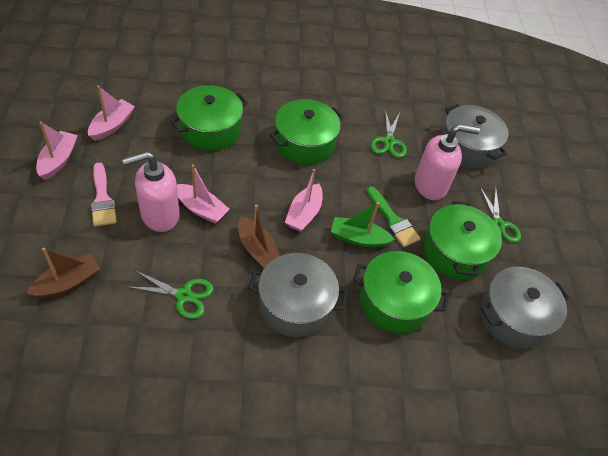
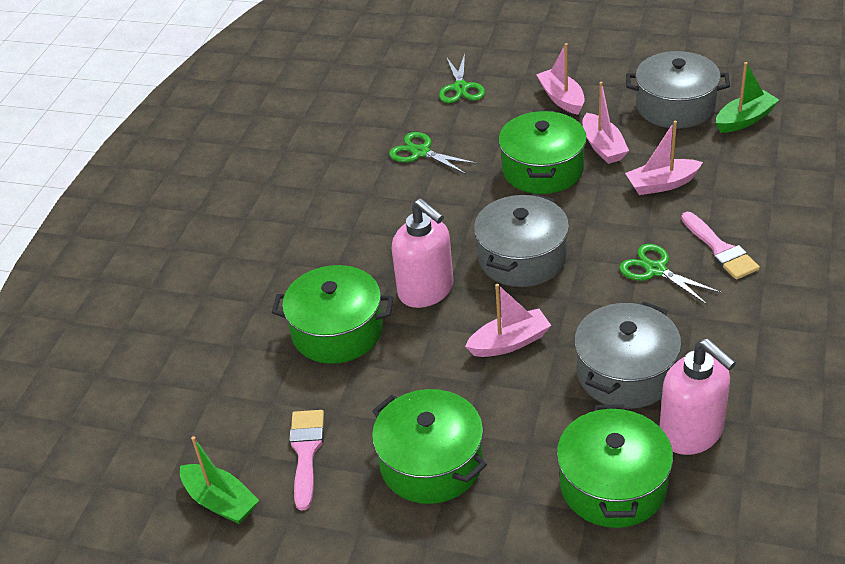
brown boat: 2 -> 0
green boat: 1 -> 2
green brush: 1 -> 0
pink brush: 1 -> 2

